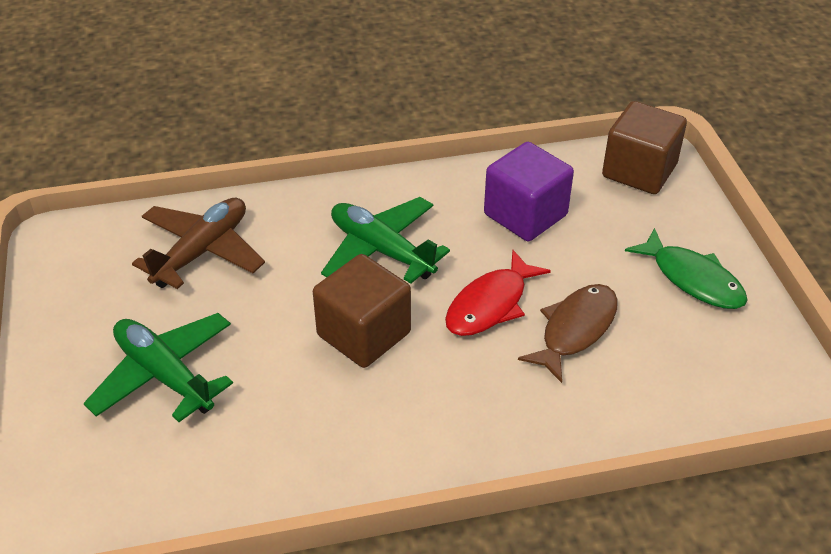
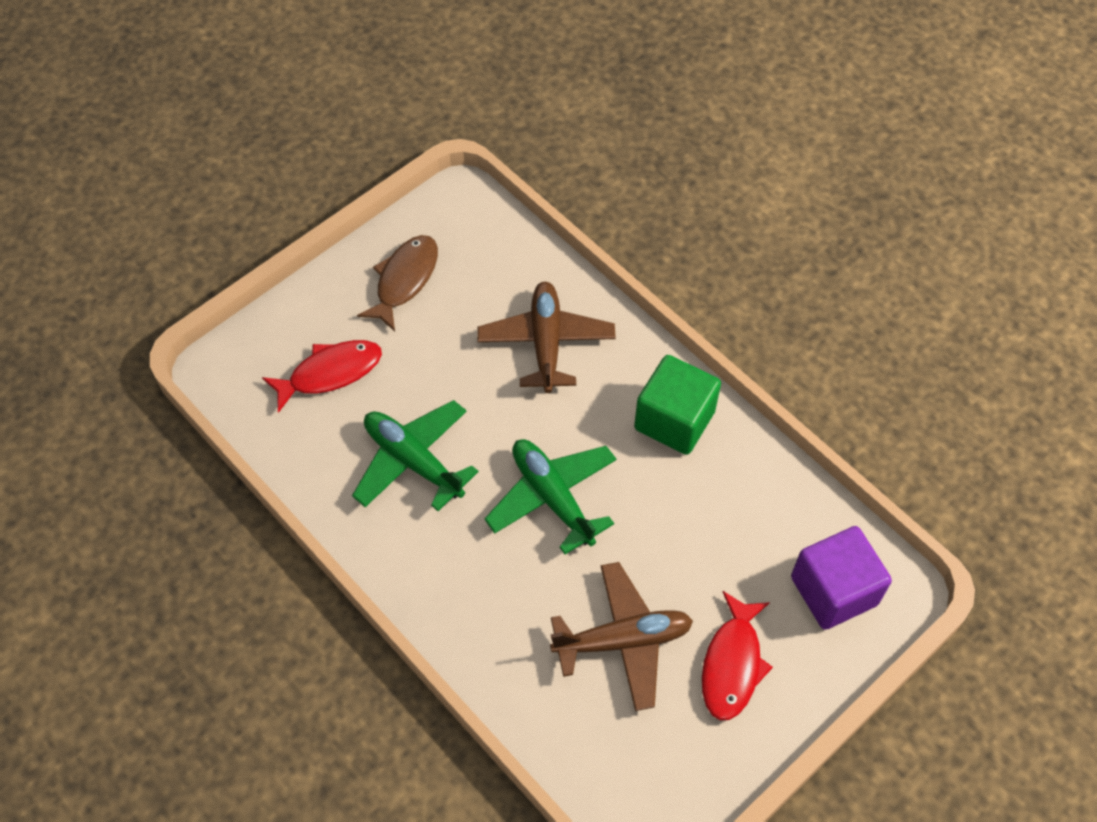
brown cube: 2 -> 0
brown plane: 1 -> 2
green cube: 0 -> 1
green fish: 1 -> 0
red fish: 1 -> 2

